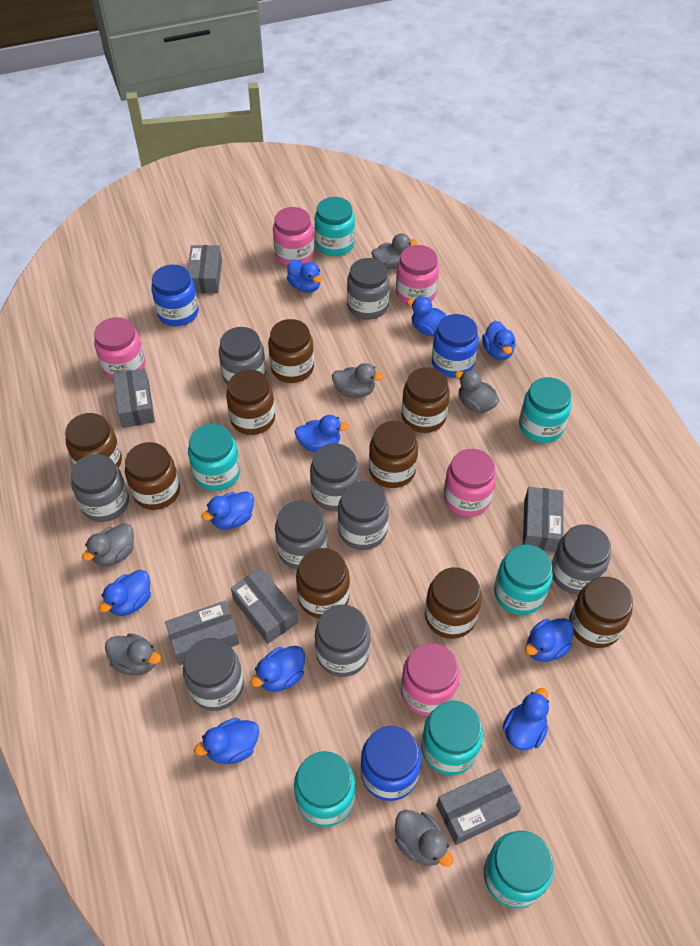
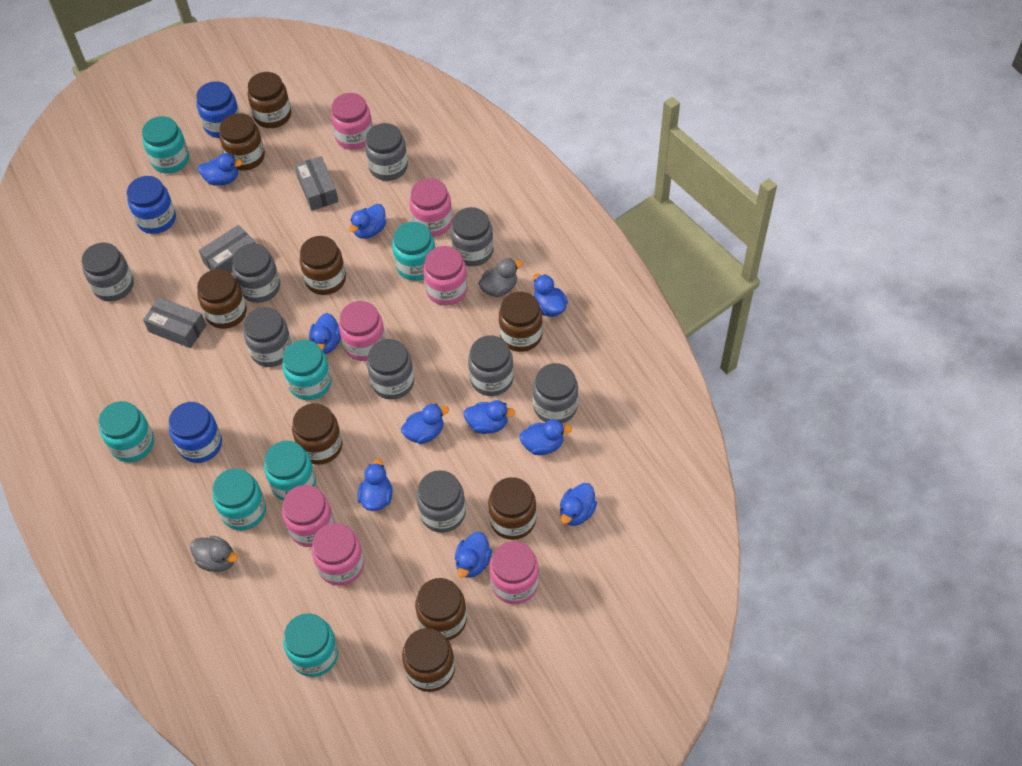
grey box: 6 -> 3
grey duck: 6 -> 2
pink jar: 5 -> 7

